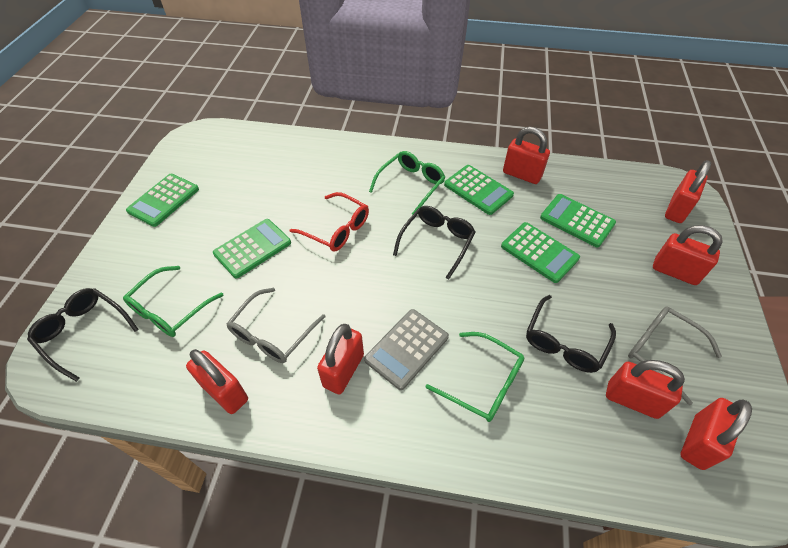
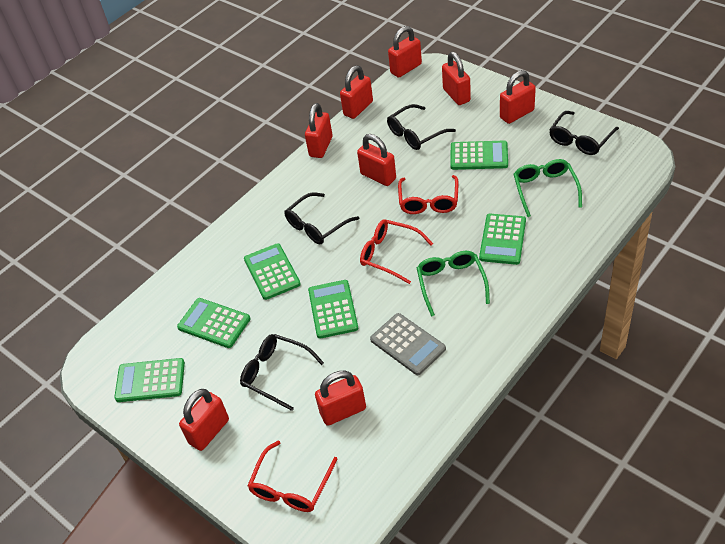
black glasses: 3 -> 4
green calculator: 5 -> 6
green glasses: 3 -> 2
grey glasses: 2 -> 0
red glasses: 1 -> 3
red padlock: 7 -> 8

